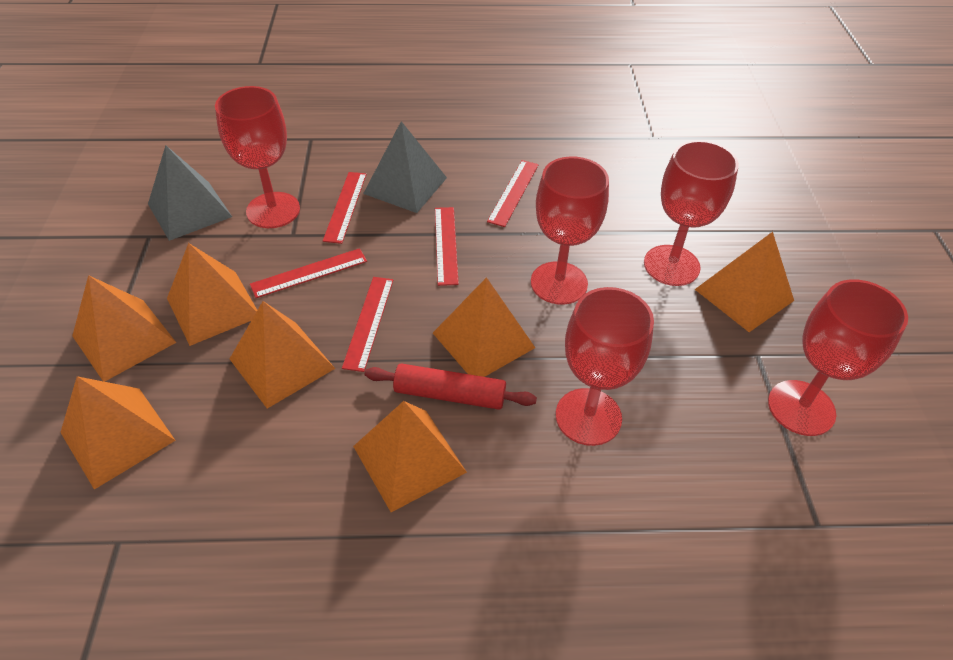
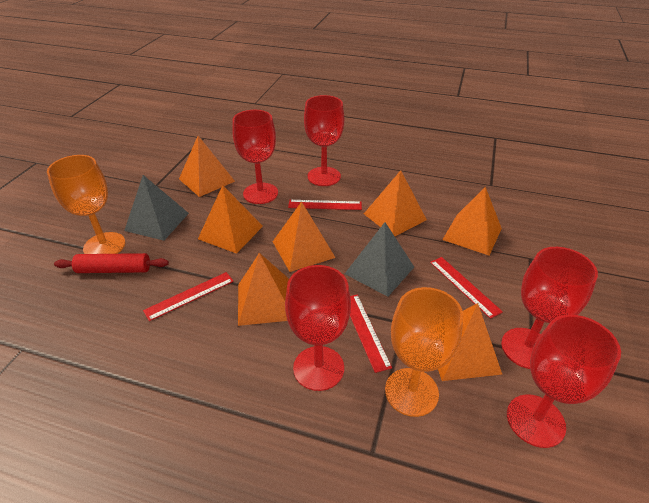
orange goblet: 0 -> 2
red ruler: 5 -> 4

